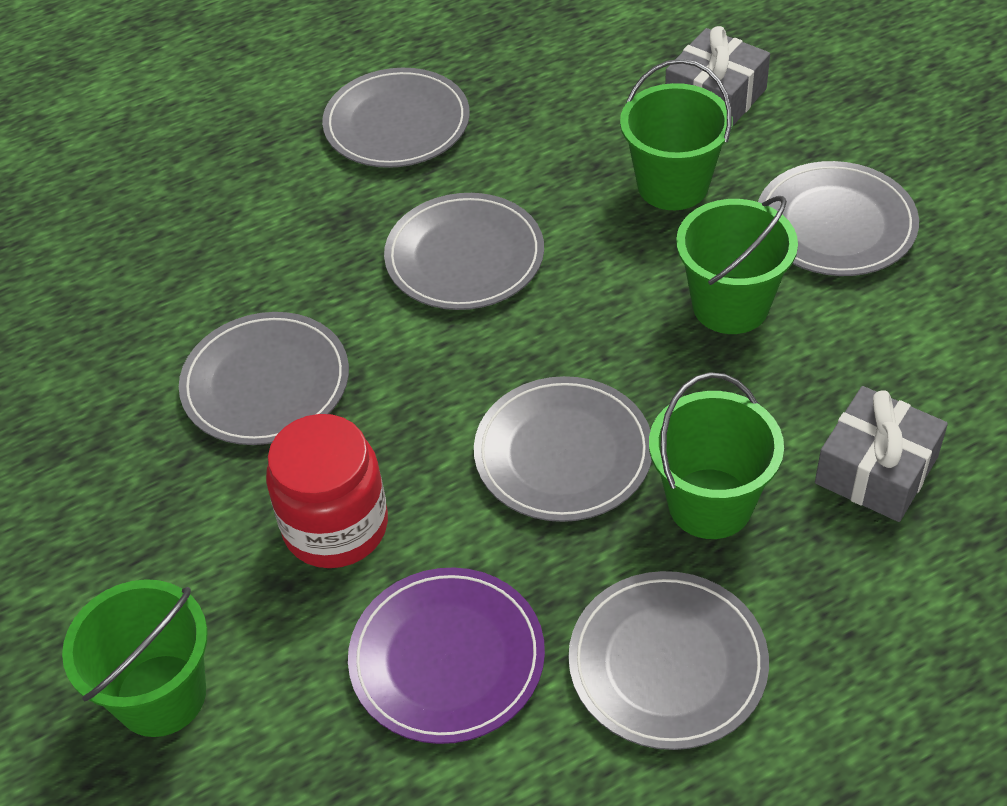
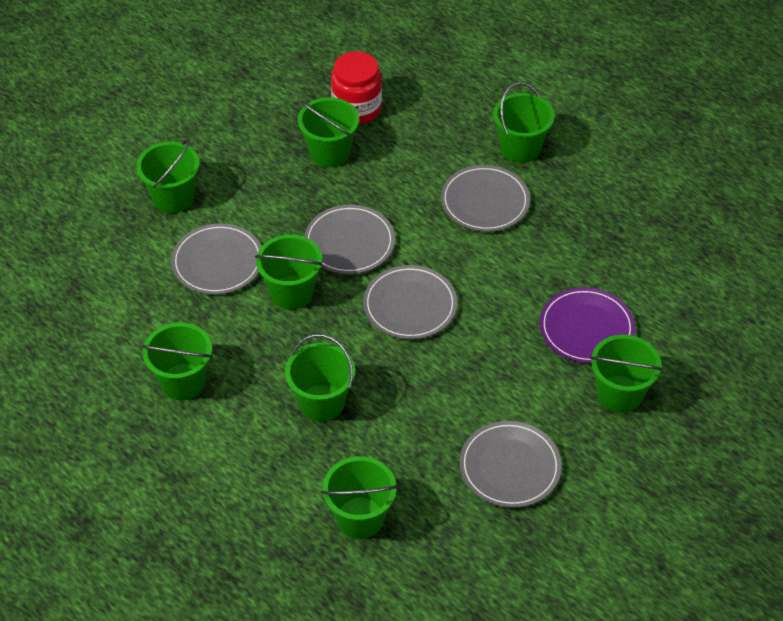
green bucket: 4 -> 8
grey gift: 2 -> 0
grey plate: 6 -> 5

